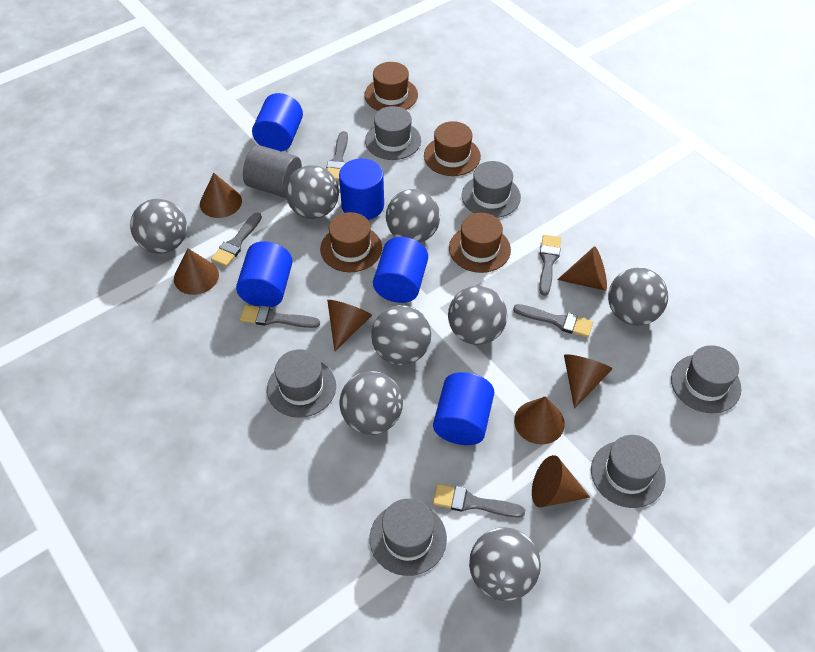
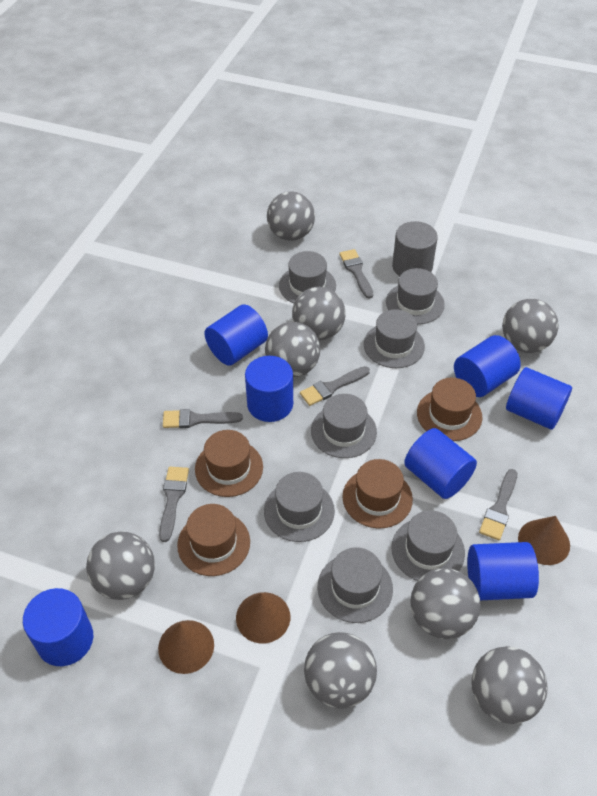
blue cylinder: 5 -> 7
brown cone: 7 -> 3
grey brush: 6 -> 5
grey hat: 6 -> 7

